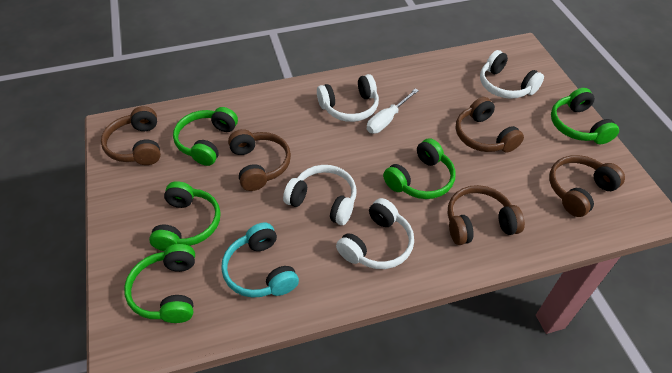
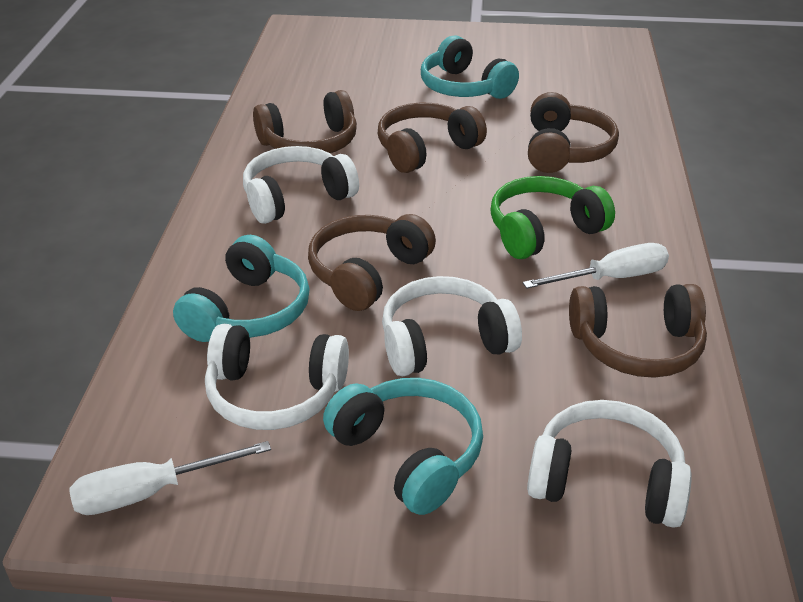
green headphones: 5 -> 1
turquoise headphones: 1 -> 3
white screwdriver: 1 -> 2

